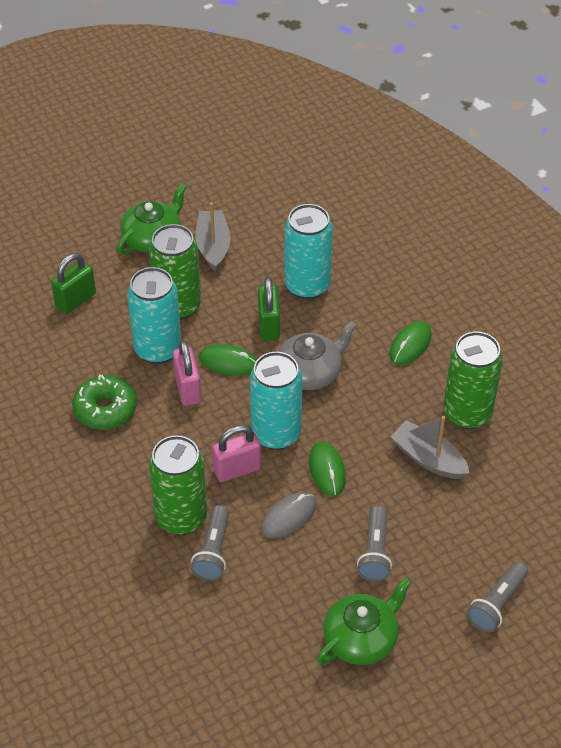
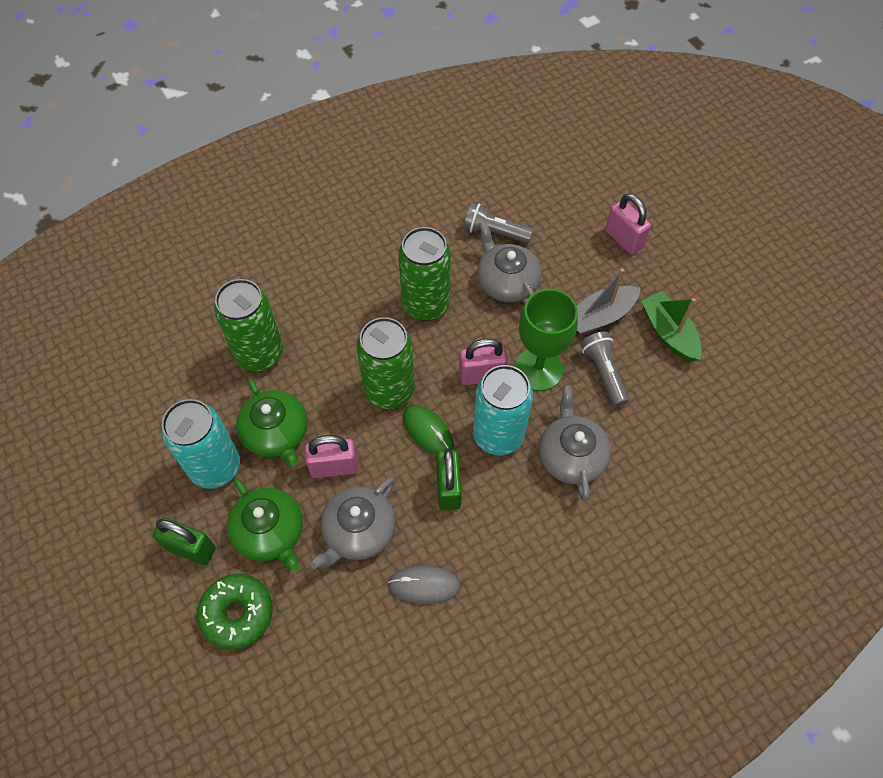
green boat: 0 -> 1
green goblet: 0 -> 1
green mouse: 3 -> 1
grey boat: 2 -> 1
grey flashlight: 3 -> 2
grey teapot: 1 -> 3
pink padlock: 2 -> 3
turquoise can: 3 -> 2

